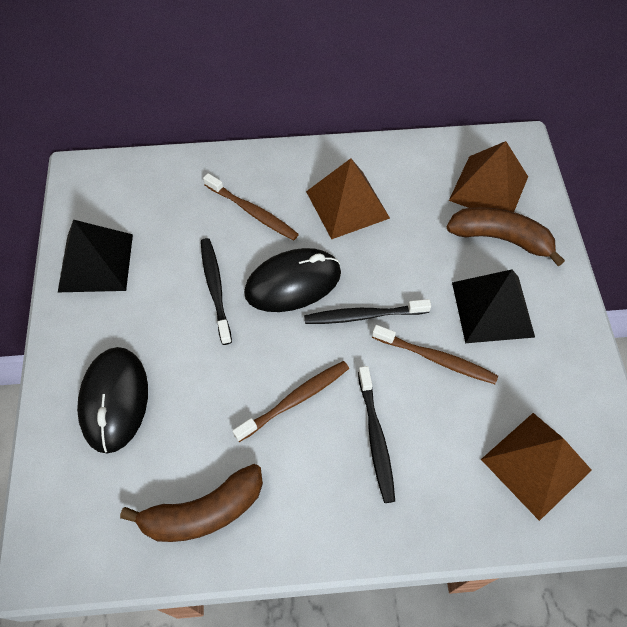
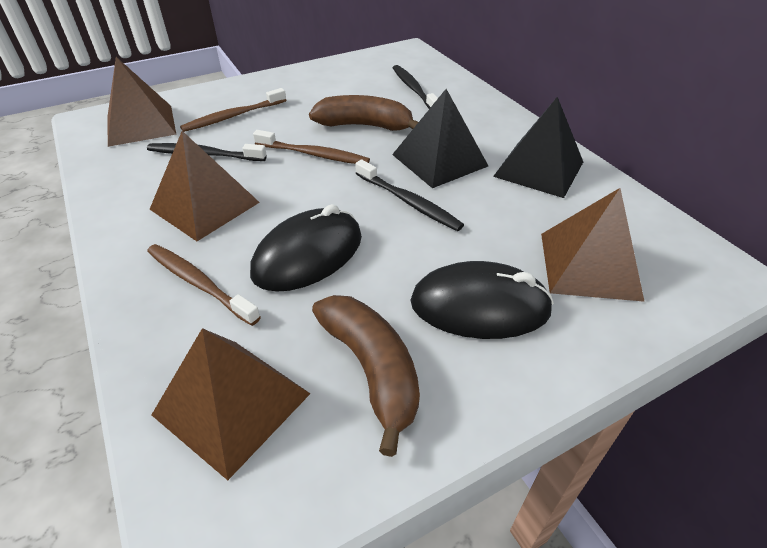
brown pyramid: 3 -> 4

